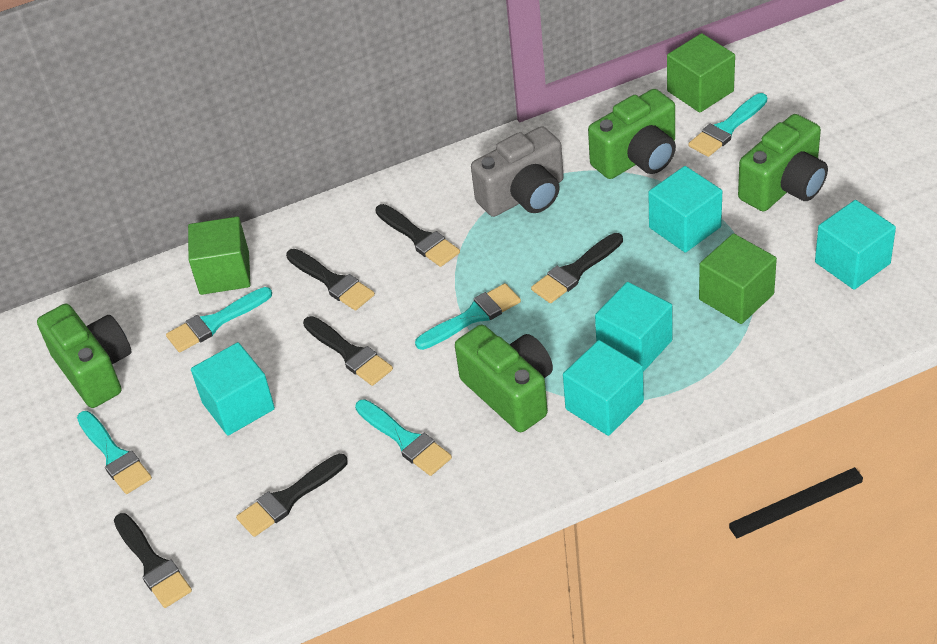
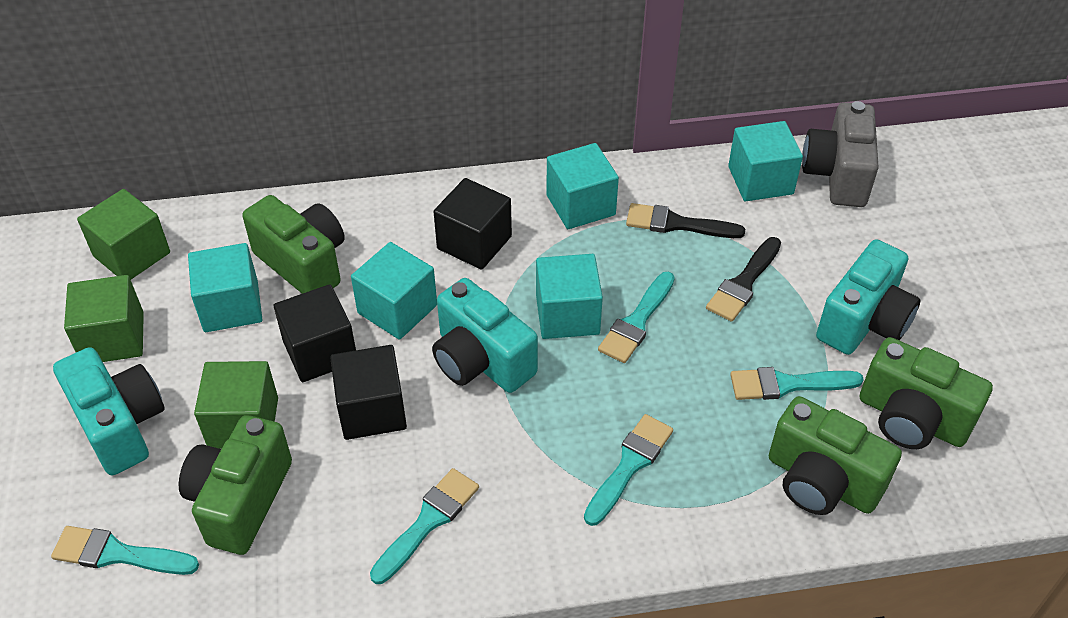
black brush: 6 -> 2
black cube: 0 -> 3
turquoise camera: 0 -> 3

